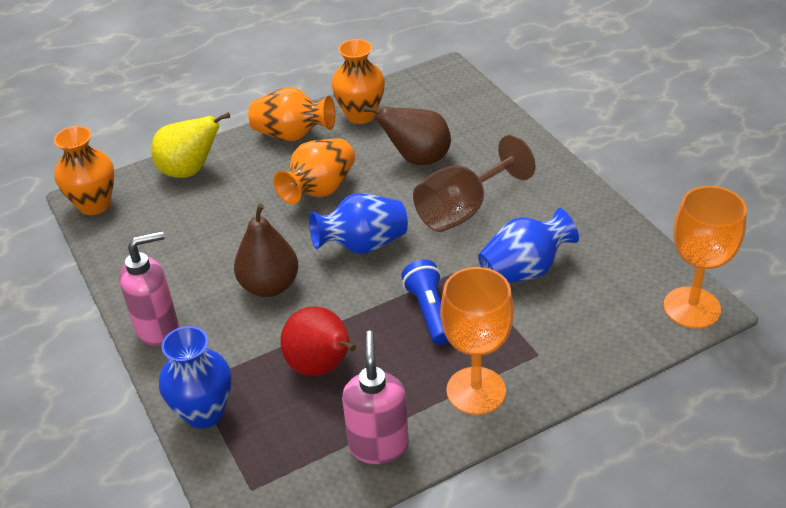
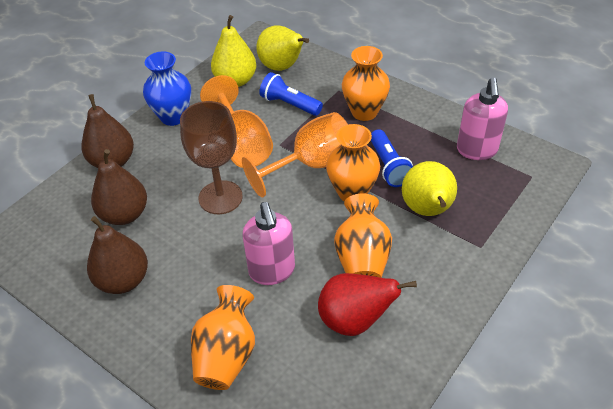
blue flashlight: 1 -> 2
blue vase: 3 -> 1
brown pear: 2 -> 3
yellow pear: 1 -> 3

